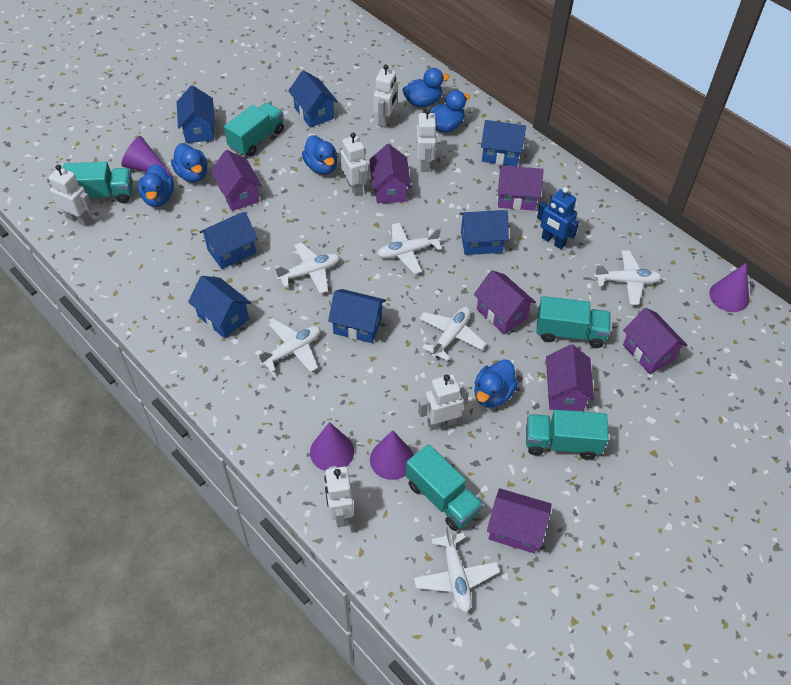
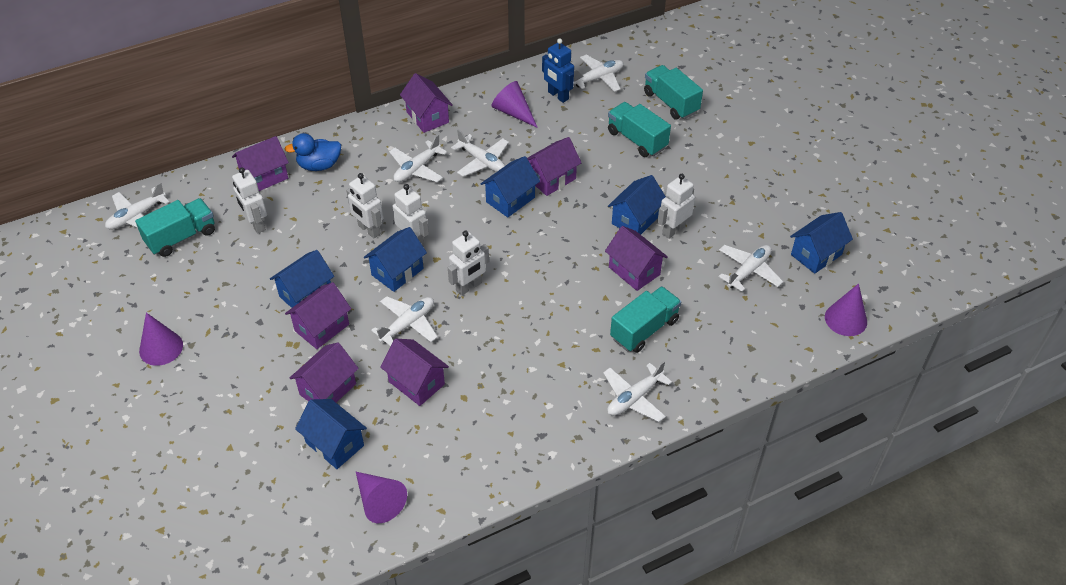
blue duck: 6 -> 1
blue house: 7 -> 6
turquoise truck: 5 -> 4
white plane: 6 -> 7
white robot: 6 -> 5

